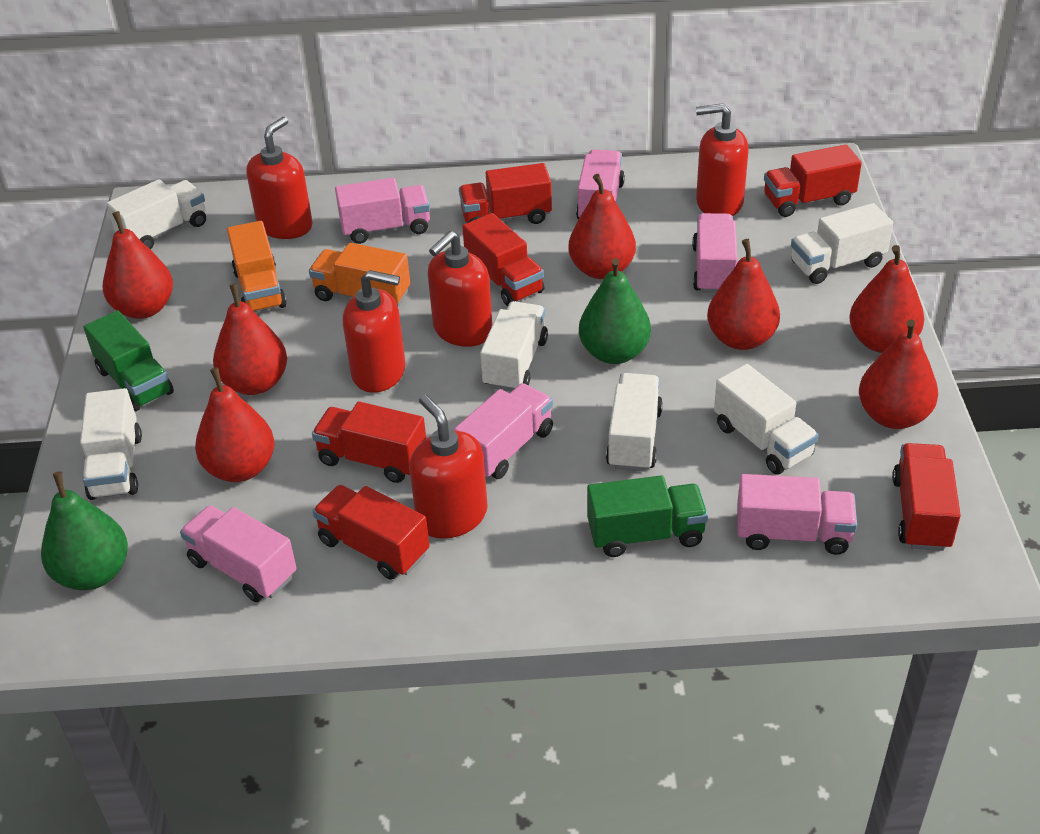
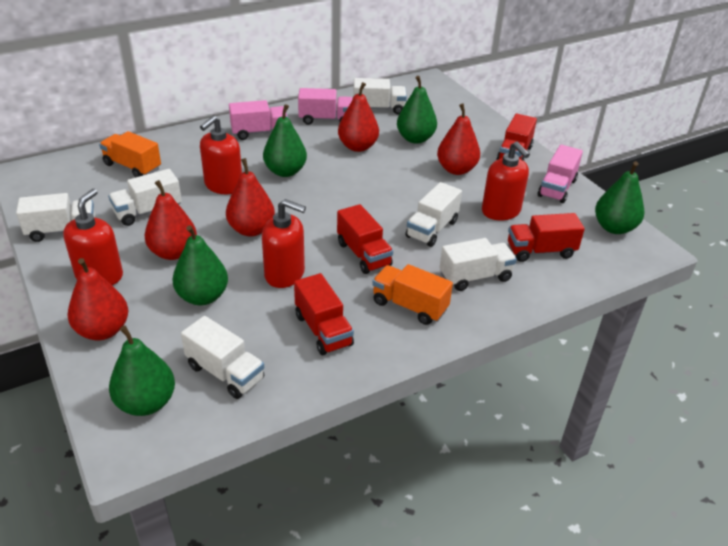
green pear: 2 -> 5
green truck: 2 -> 0
pink truck: 6 -> 3
red pear: 7 -> 5
red soap dispenser: 5 -> 4
red truck: 6 -> 4

